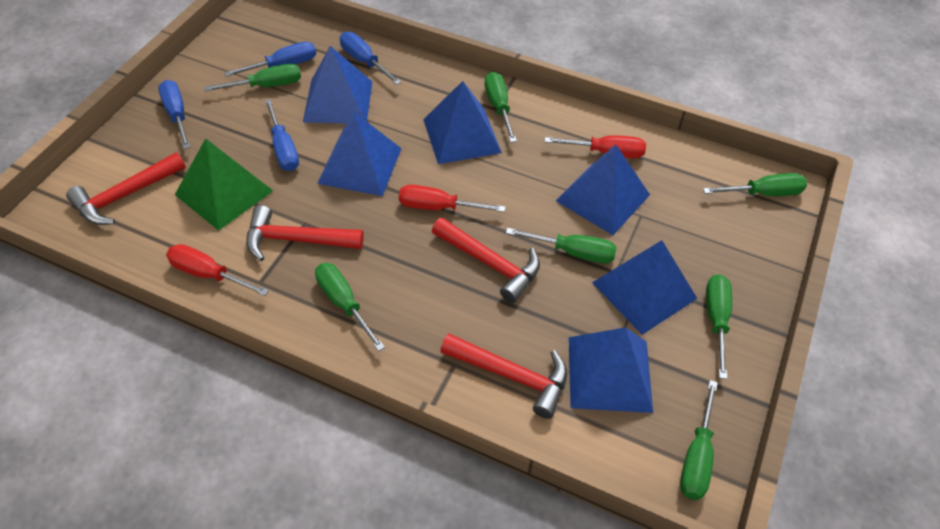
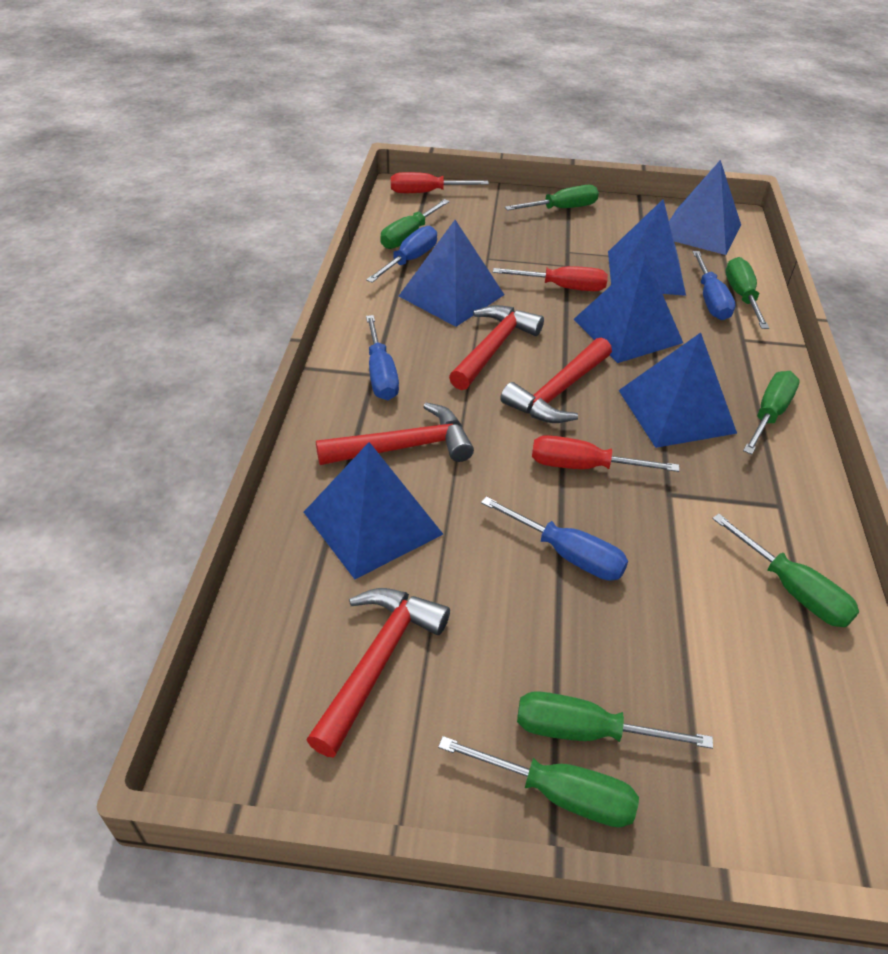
green pyramid: 1 -> 0

